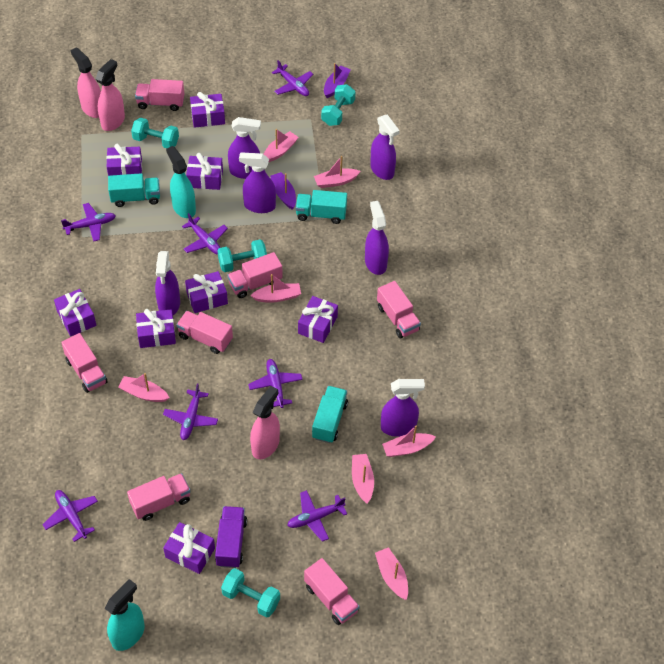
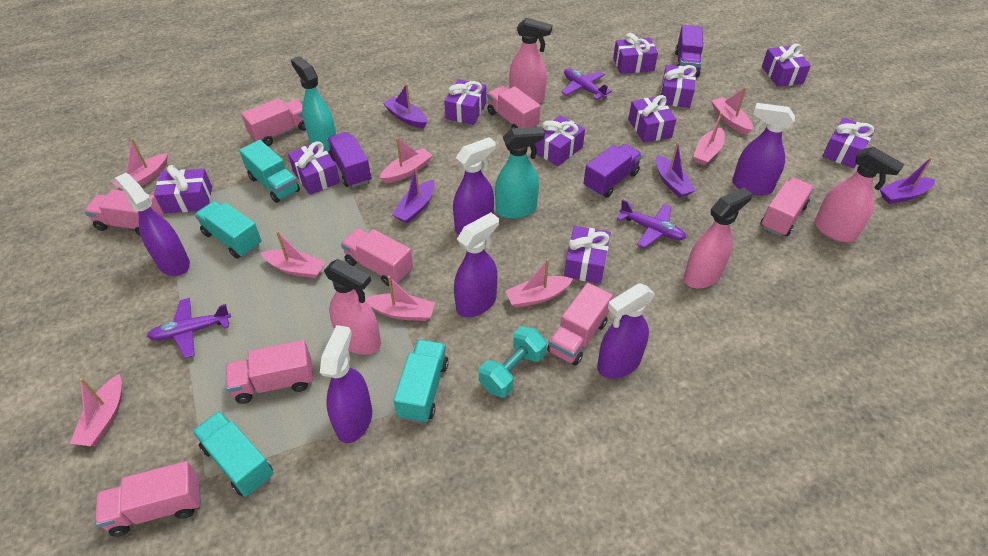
pink boat: 7 -> 8
pink spray bottle: 3 -> 4
pink truck: 7 -> 8
purple boat: 2 -> 4
purple gift: 8 -> 10
purple plane: 7 -> 3
purple truck: 1 -> 3
turquoise dumbbell: 4 -> 1
turquoise truck: 3 -> 4

